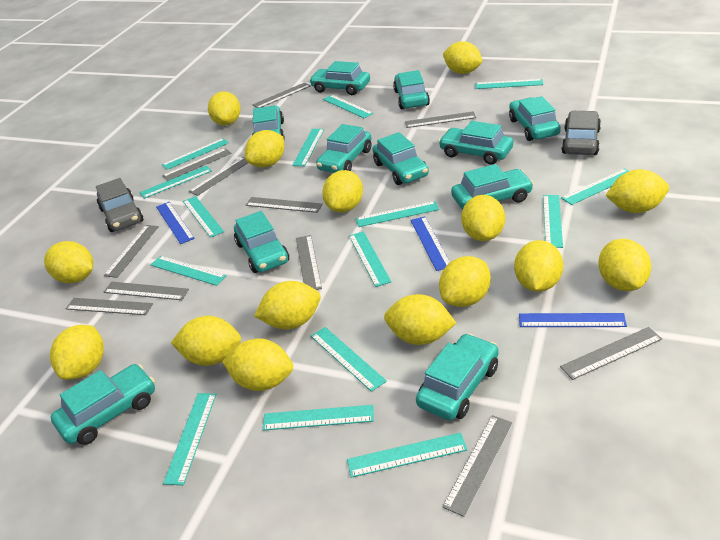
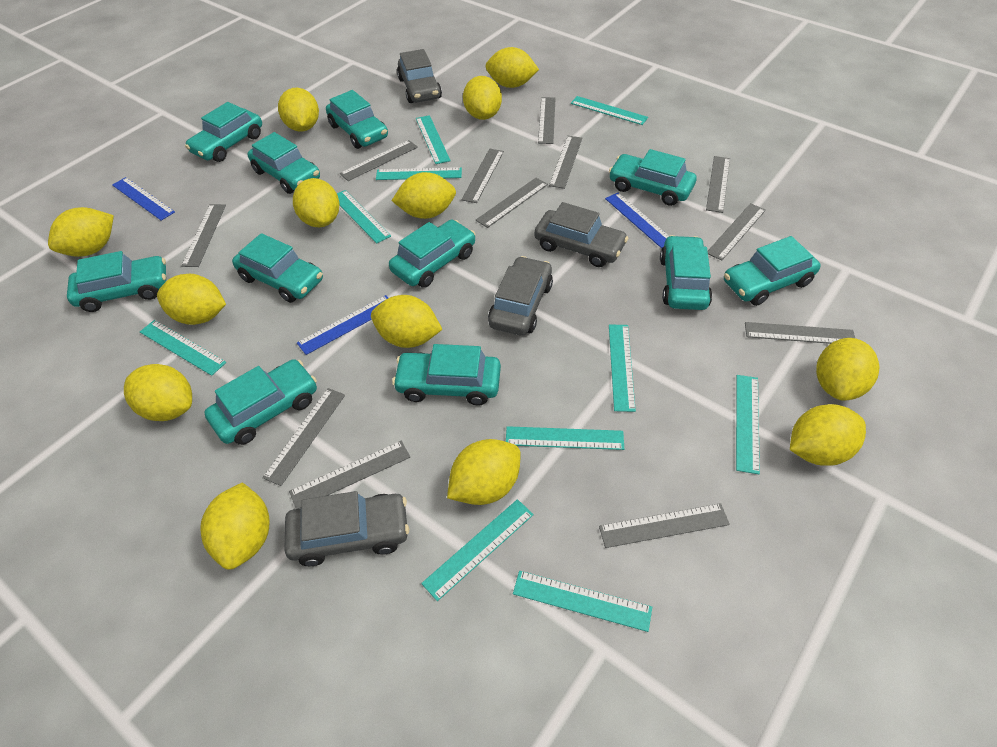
grey car: 2 -> 4
grey ruler: 11 -> 12
turquoise ruler: 15 -> 10
yellow lemon: 15 -> 13

